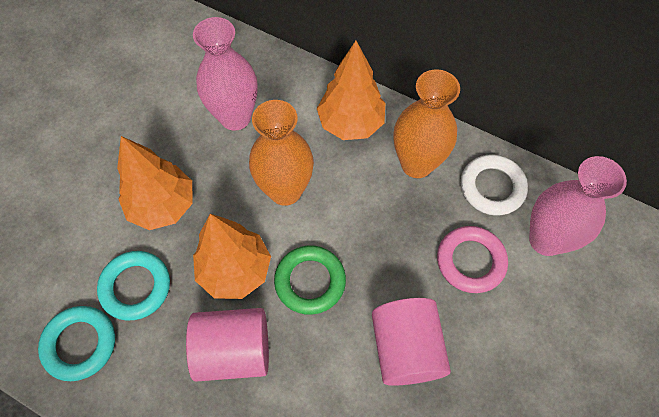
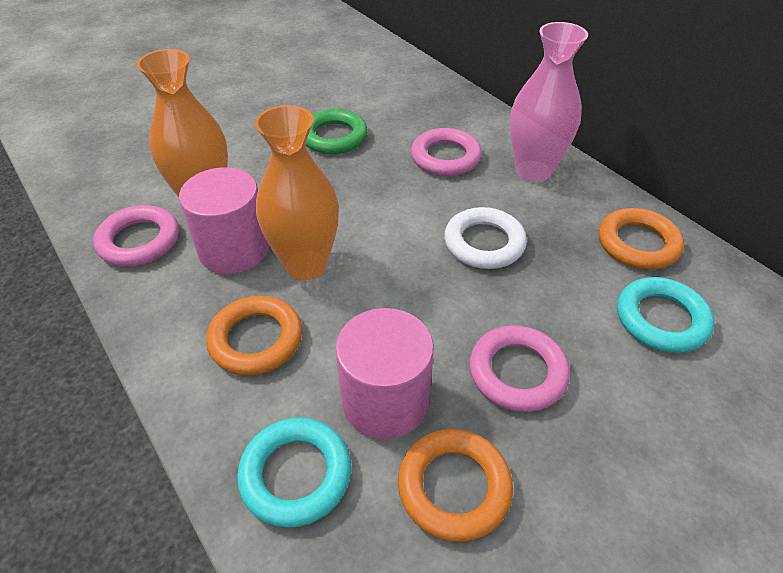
orange ring: 0 -> 3
orange tree: 3 -> 0
pink ring: 1 -> 3
pink vase: 2 -> 1

